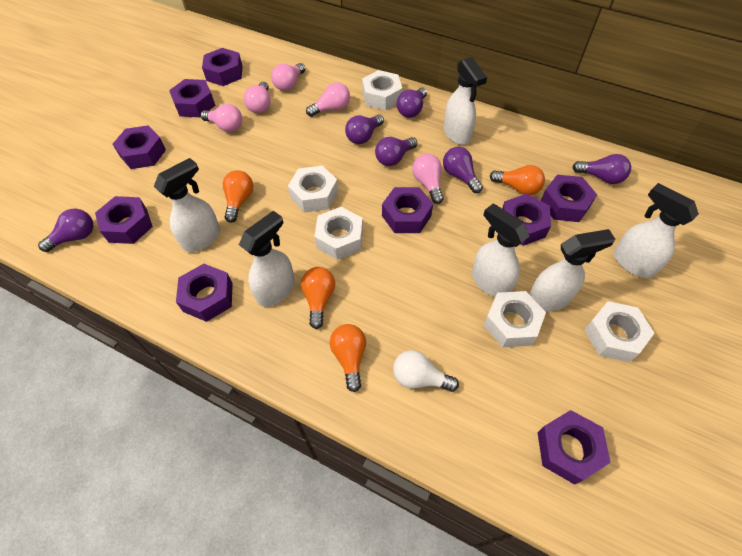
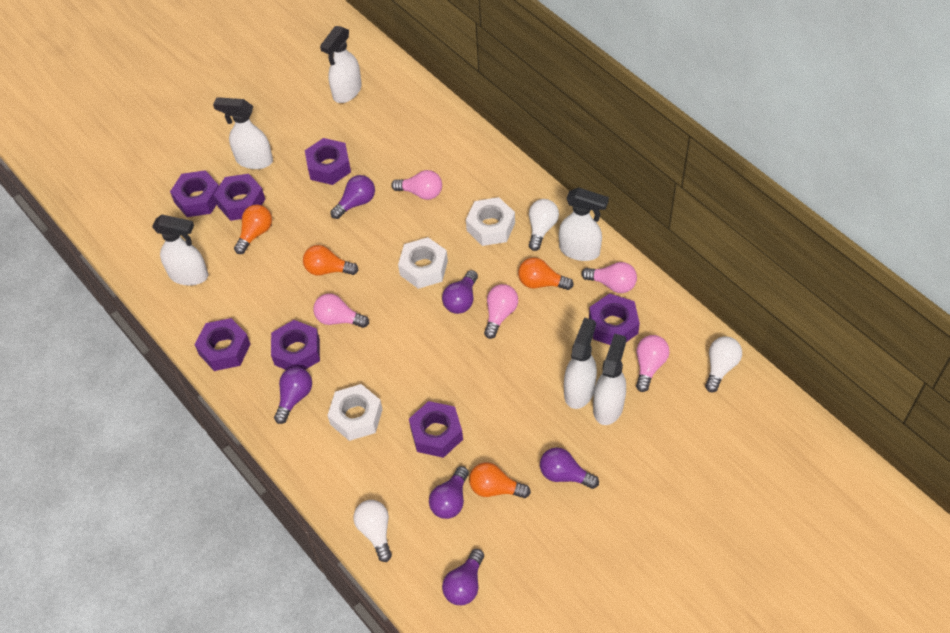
purple nut: 9 -> 7
white light bulb: 1 -> 3
white nut: 5 -> 3

